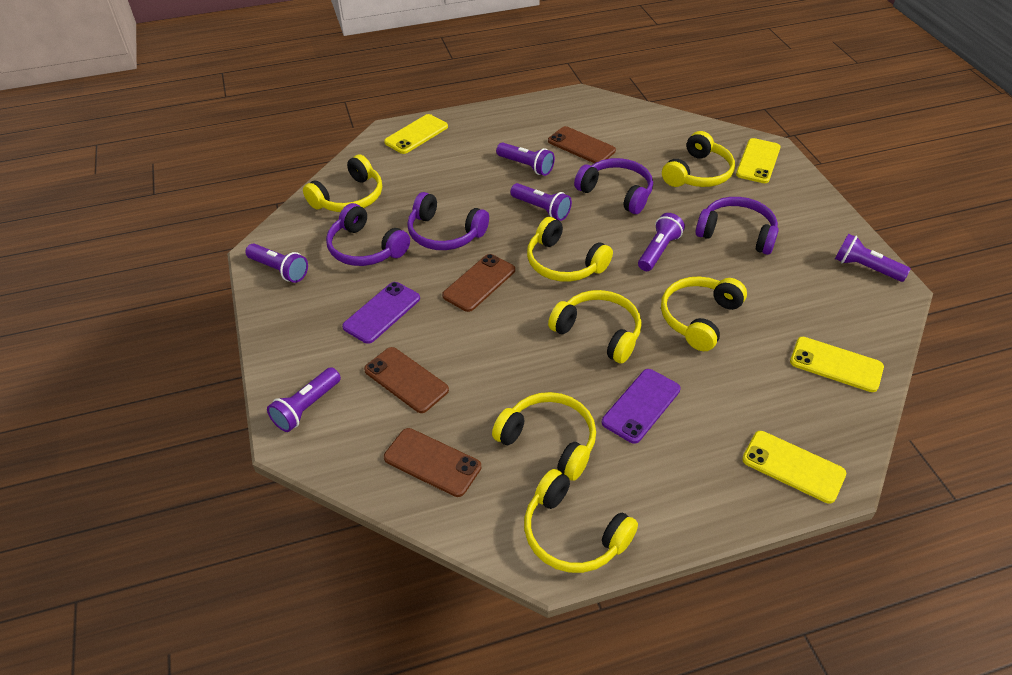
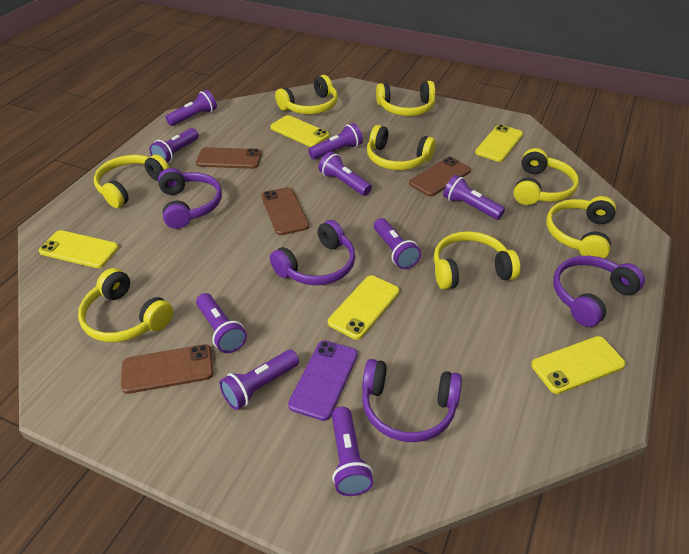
purple flashlight: 6 -> 9
purple phone: 2 -> 1
yellow headphones: 7 -> 8
yellow phone: 4 -> 5

